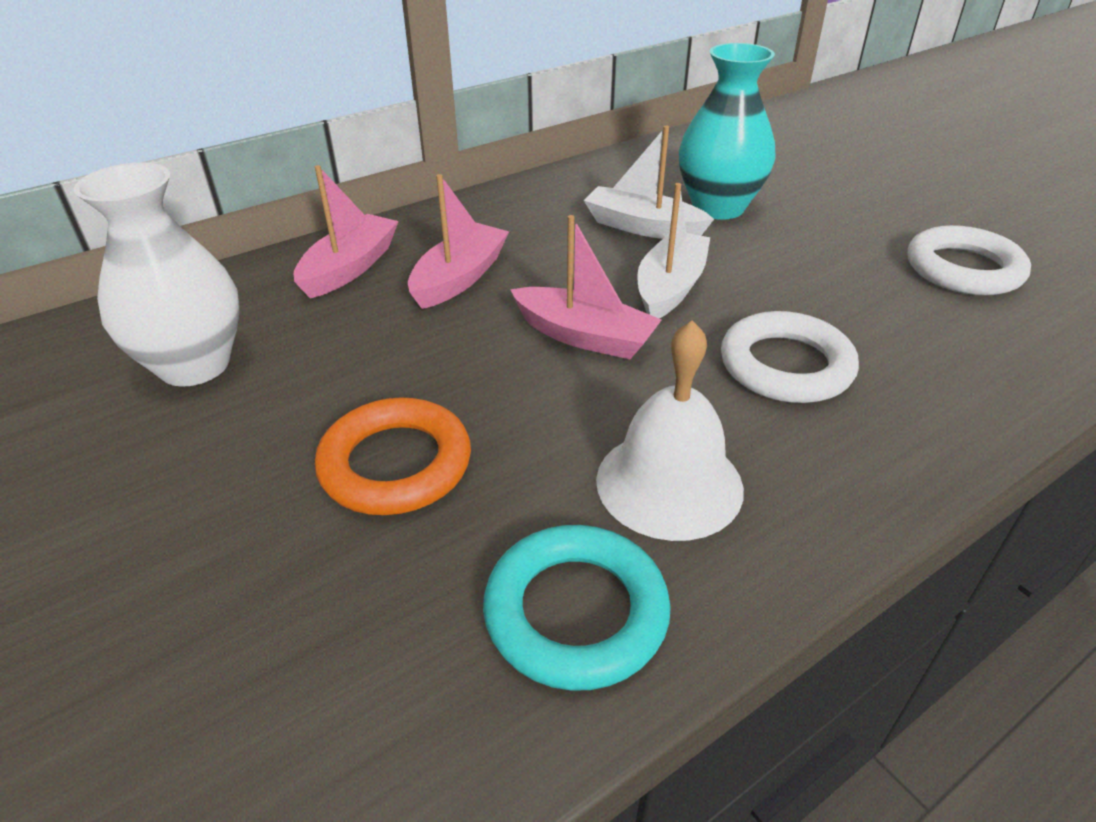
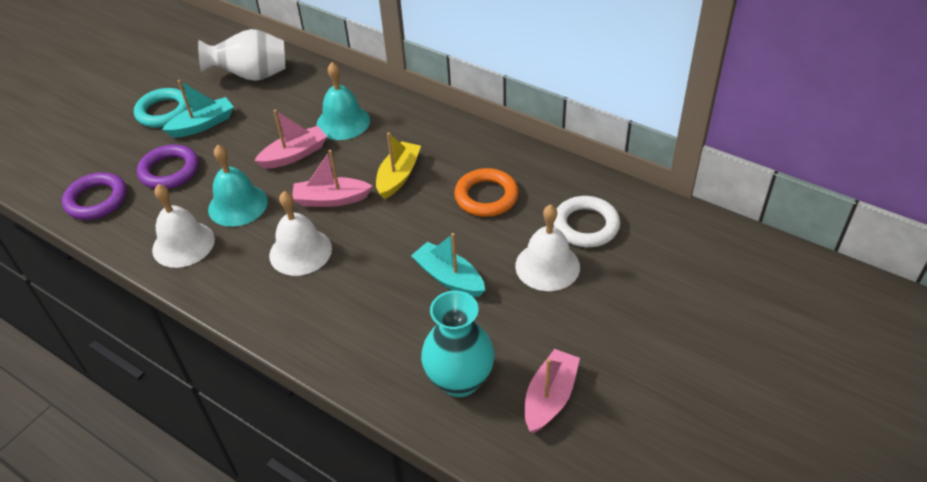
purple ring: 0 -> 2
turquoise bell: 0 -> 2
turquoise boat: 0 -> 2
white bell: 1 -> 3
white boat: 2 -> 0
white ring: 2 -> 1
yellow boat: 0 -> 1

